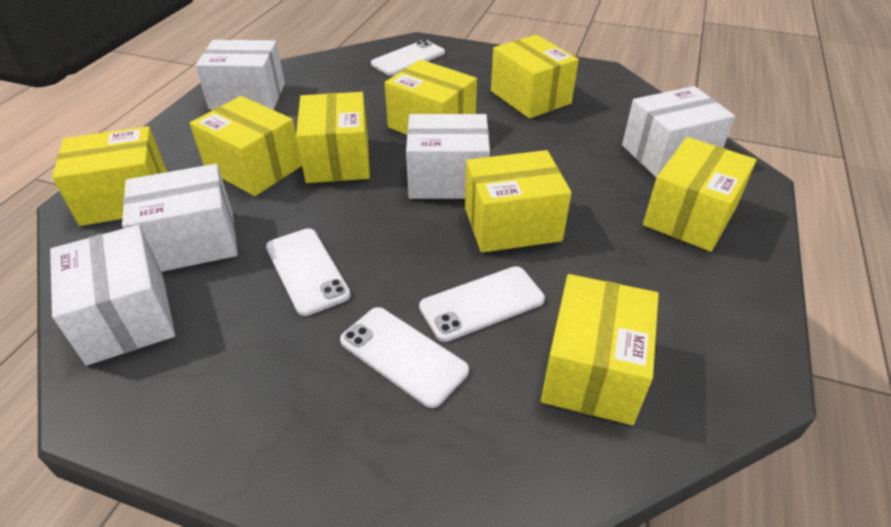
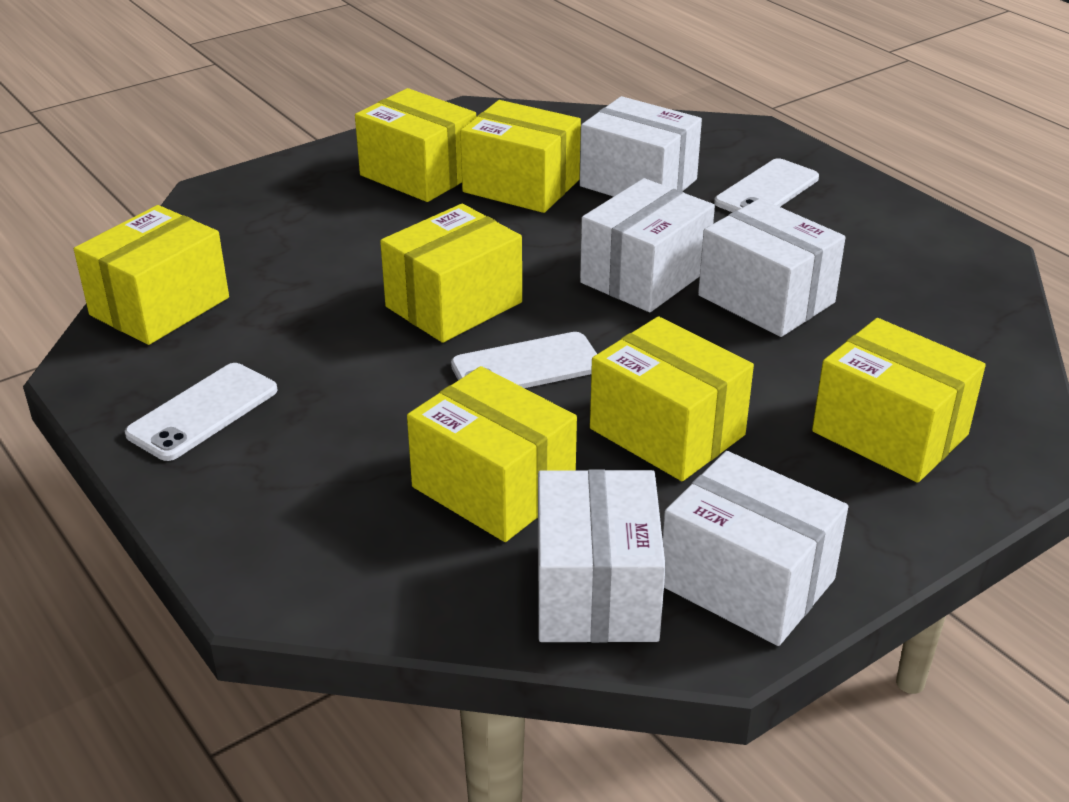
white phone: 4 -> 3
yellow box: 8 -> 7

